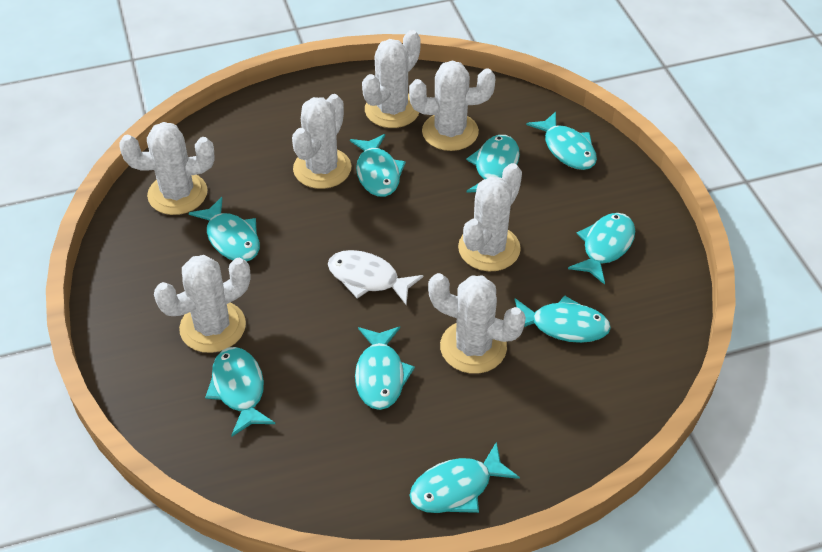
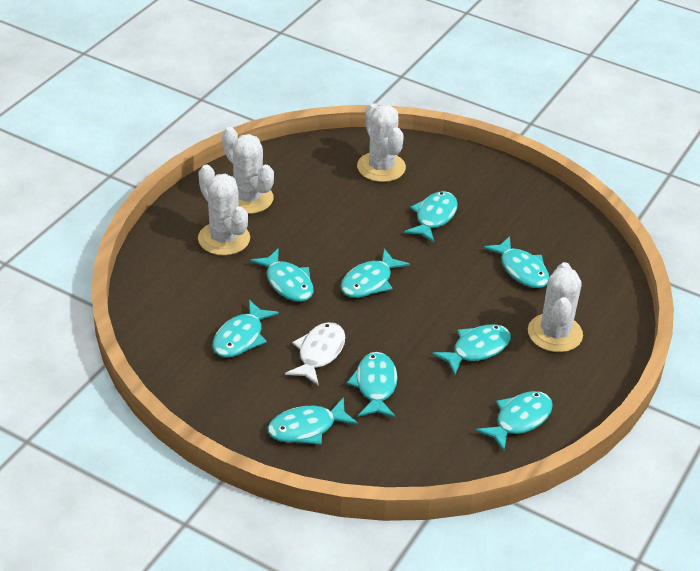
white cactus: 7 -> 4

